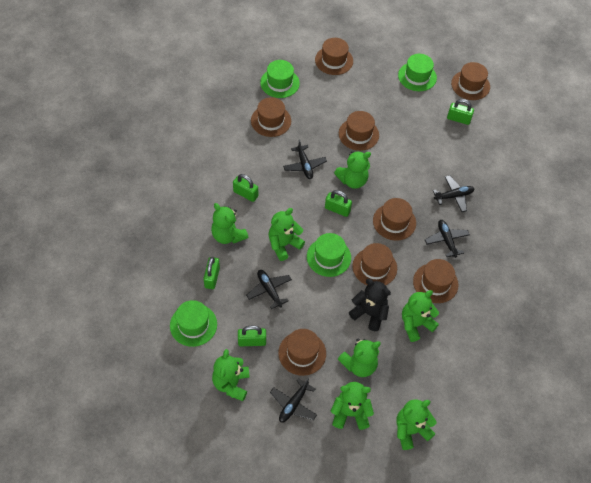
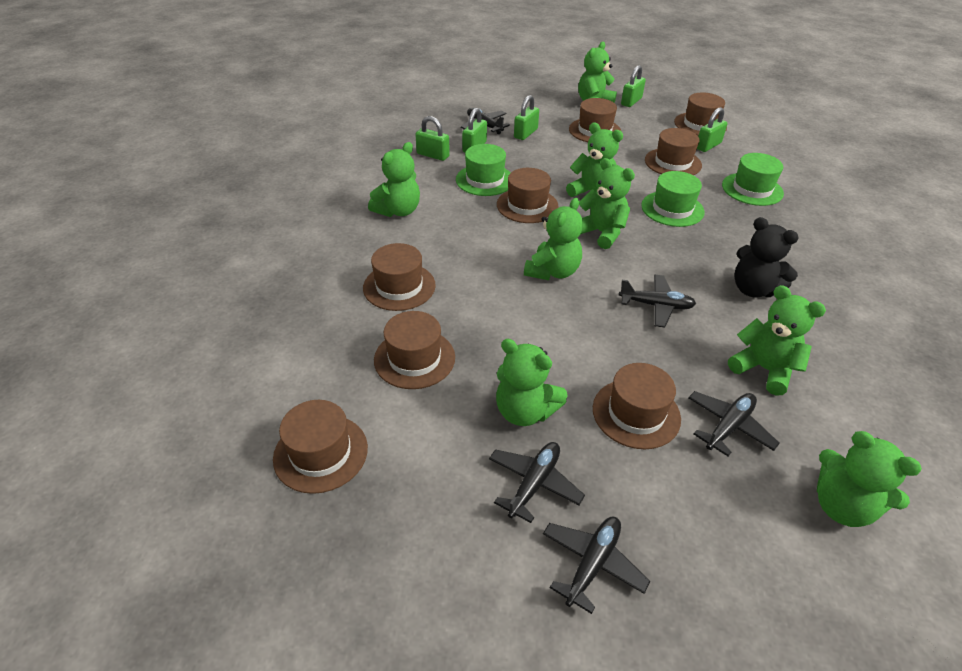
green hat: 4 -> 3

